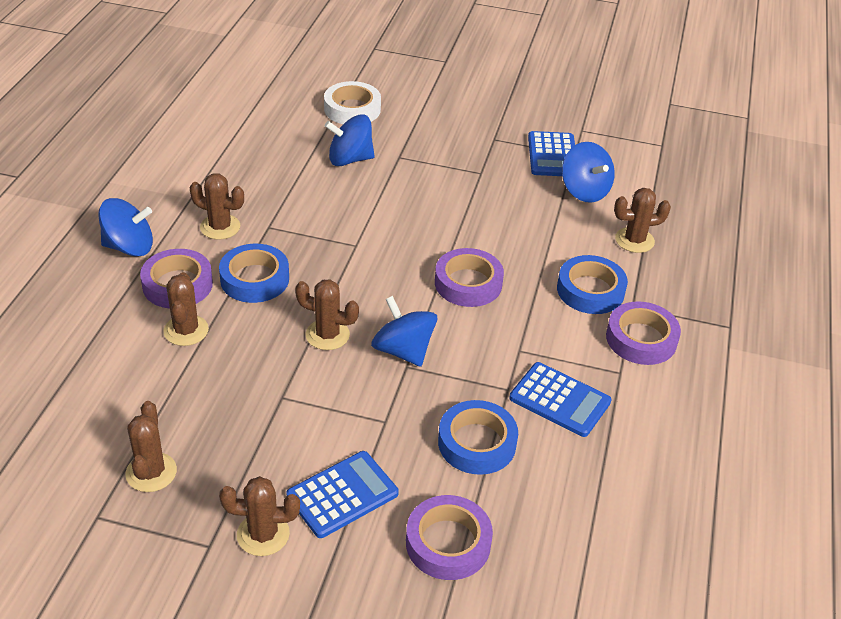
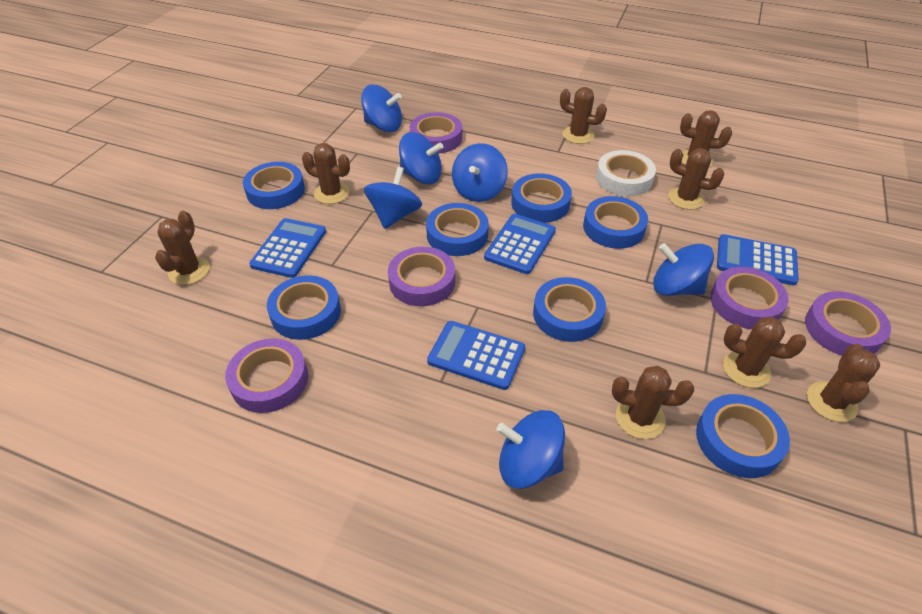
blue calculator: 3 -> 4
blue spinning top: 4 -> 6
blue tape: 3 -> 7
brown cactus: 6 -> 8
purple tape: 4 -> 5

